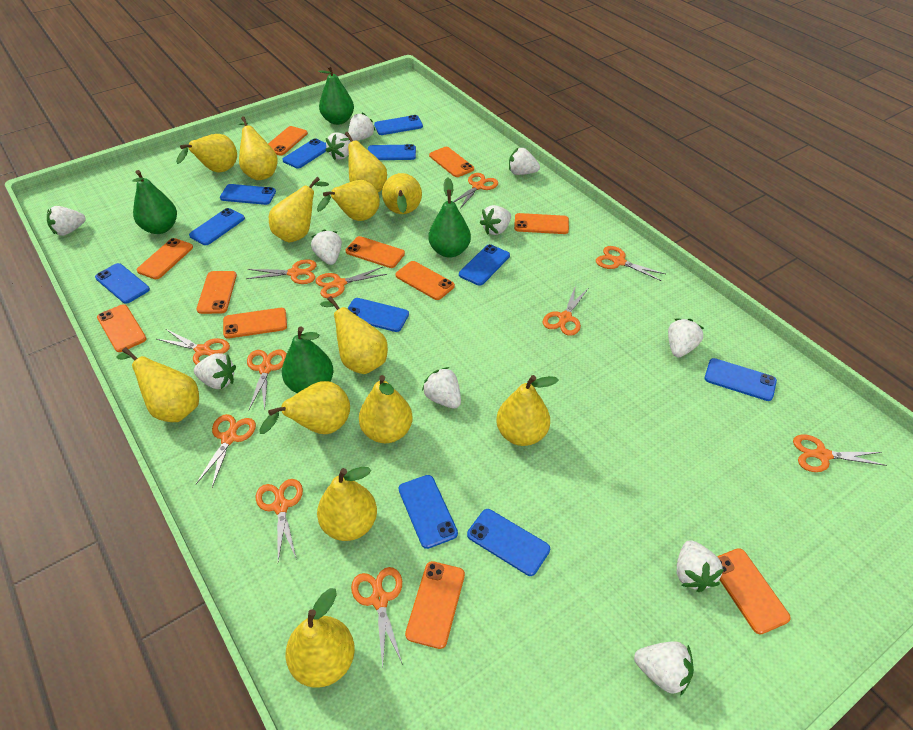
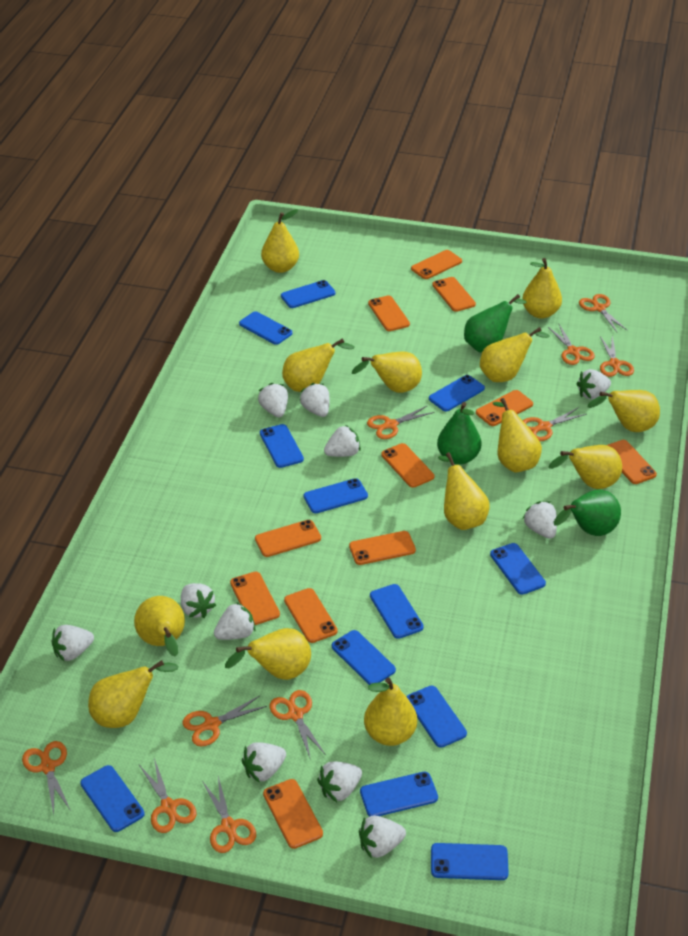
blue phone: 11 -> 12
green pear: 4 -> 3
orange scissors: 11 -> 10

